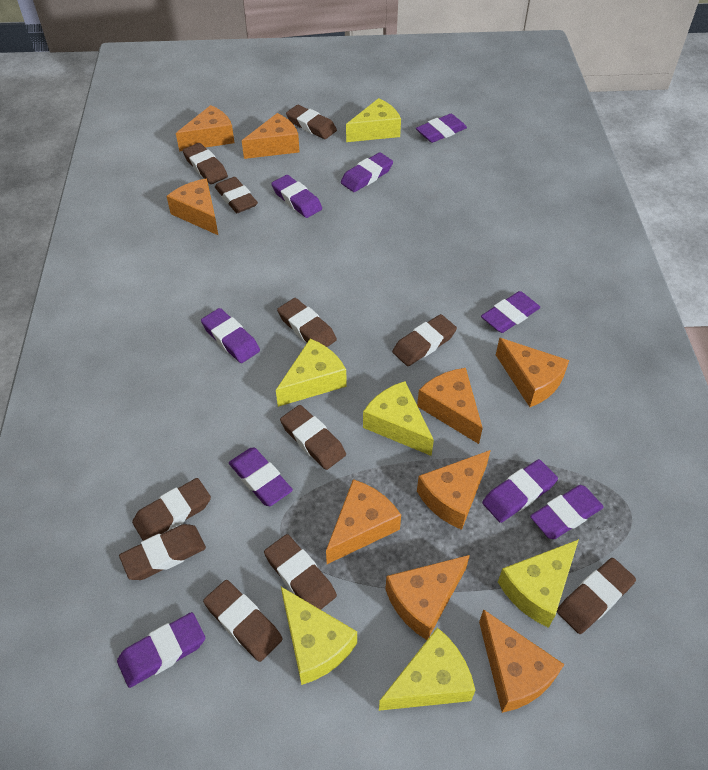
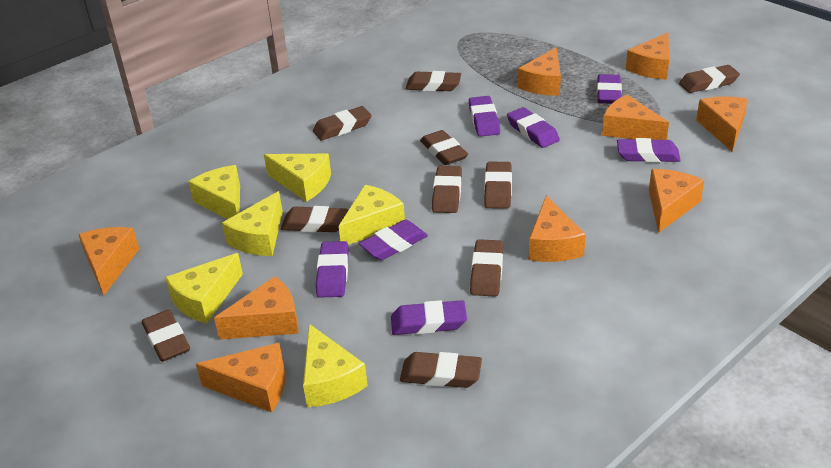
brown eraser: 11 -> 10
purple eraser: 9 -> 7

